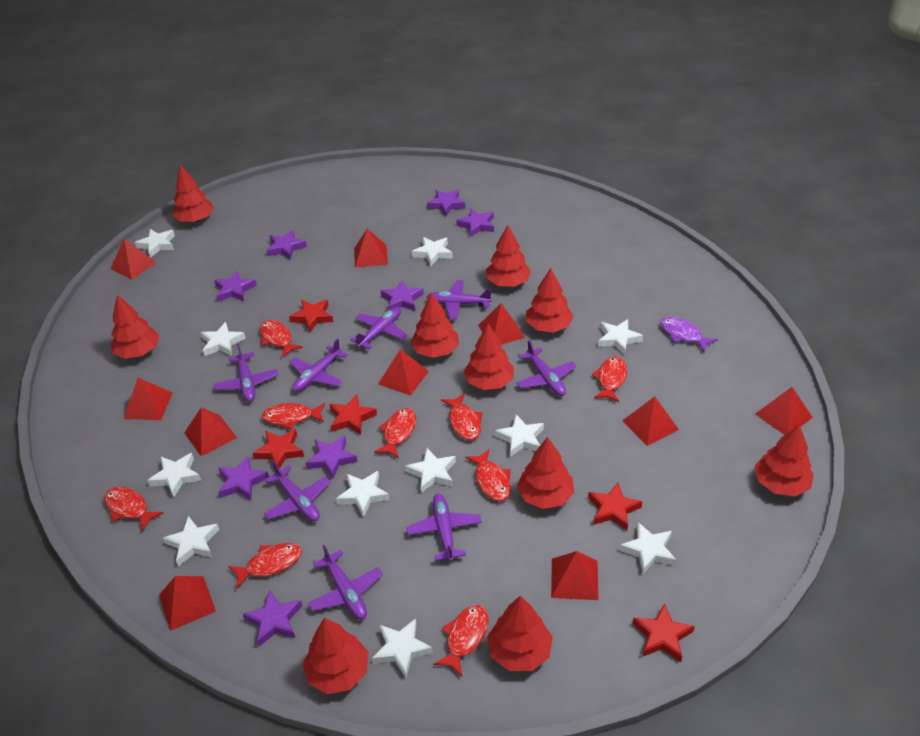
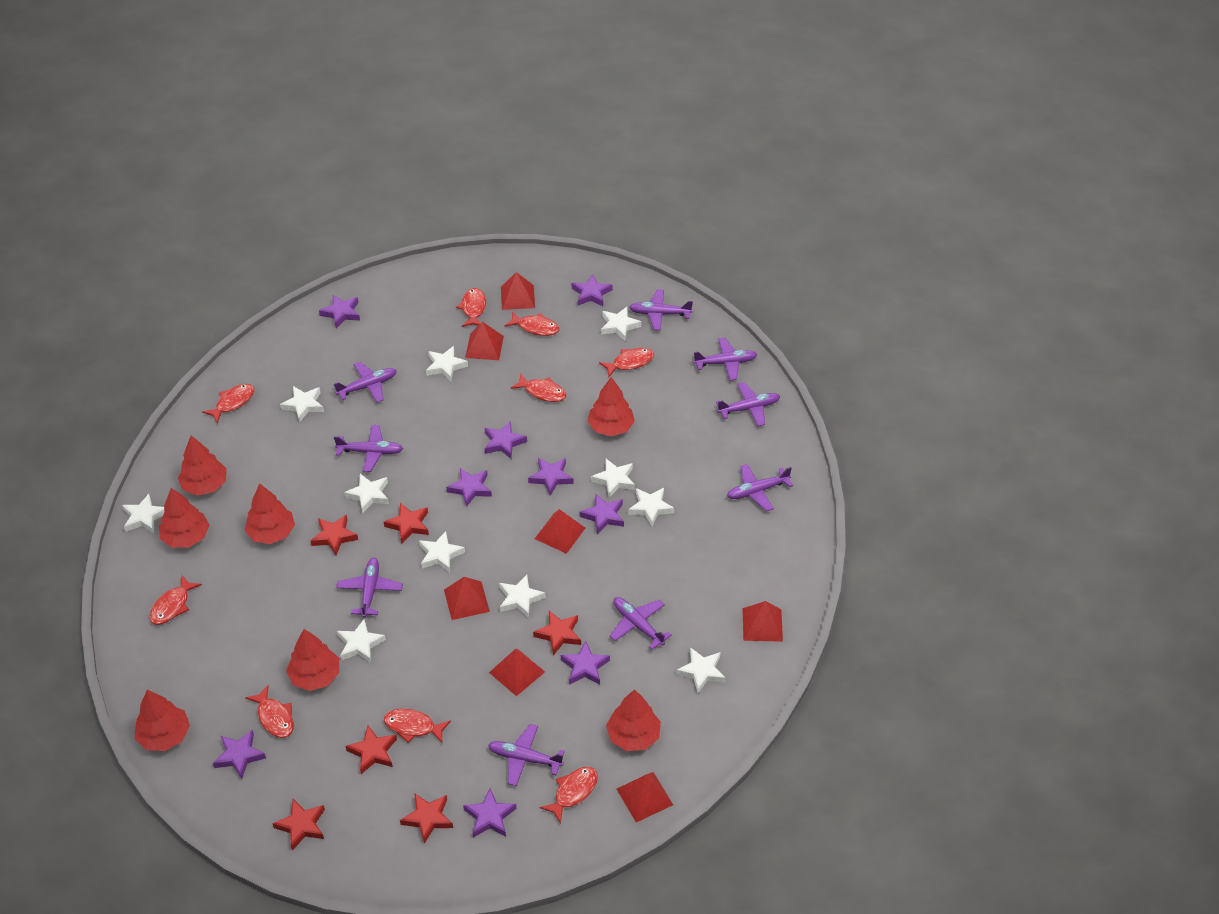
purple fish: 1 -> 0
purple plane: 8 -> 9
purple star: 8 -> 9
red pyramid: 10 -> 7
red star: 5 -> 6
red tree: 10 -> 7

